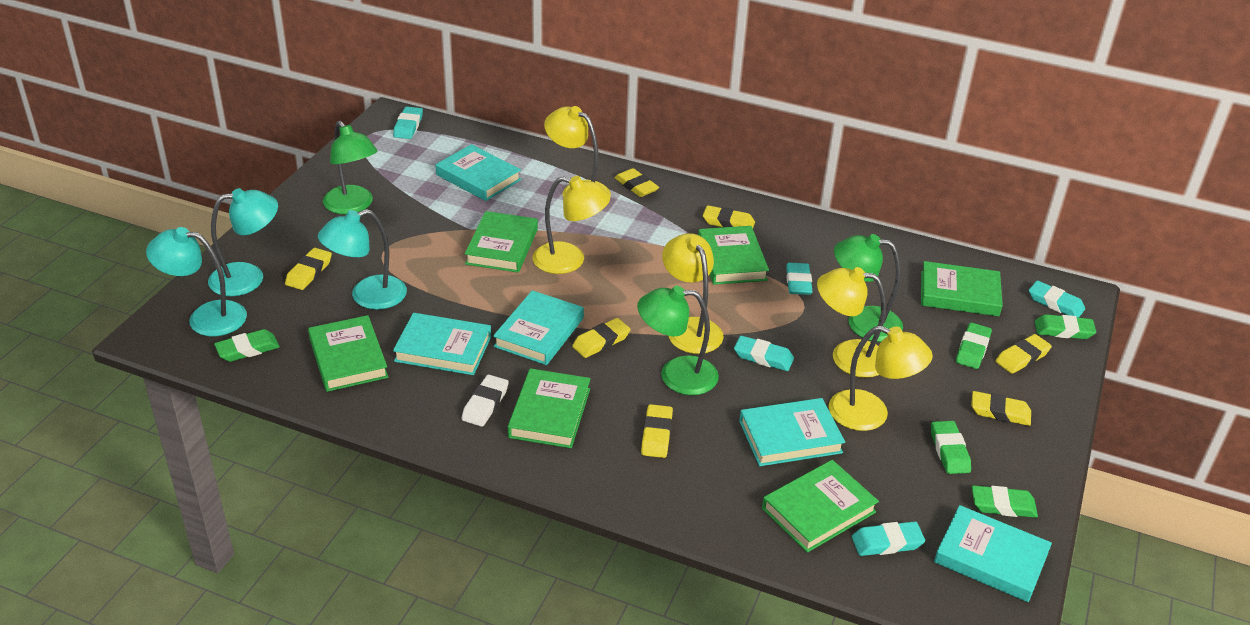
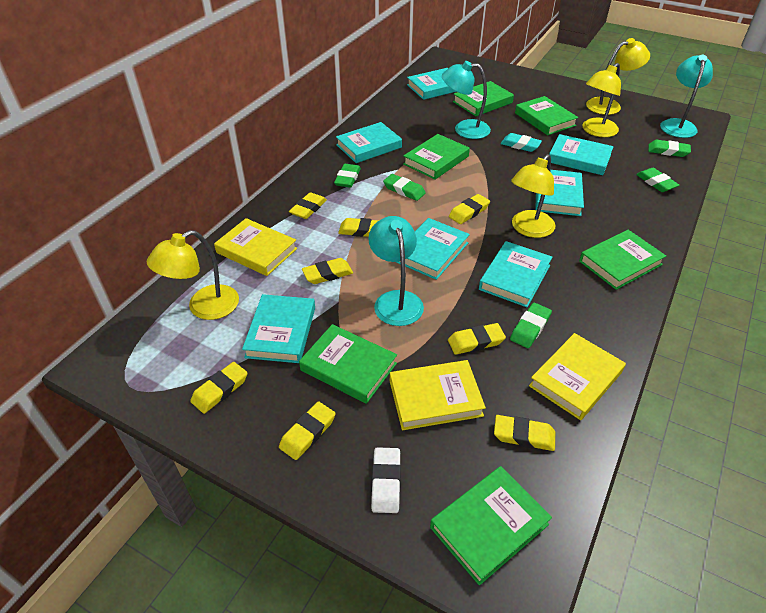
green lamp: 3 -> 0
turquoise book: 5 -> 7
turquoise eraser: 5 -> 1
yellow book: 0 -> 3
yellow eraser: 7 -> 8
yellow lamp: 5 -> 4

